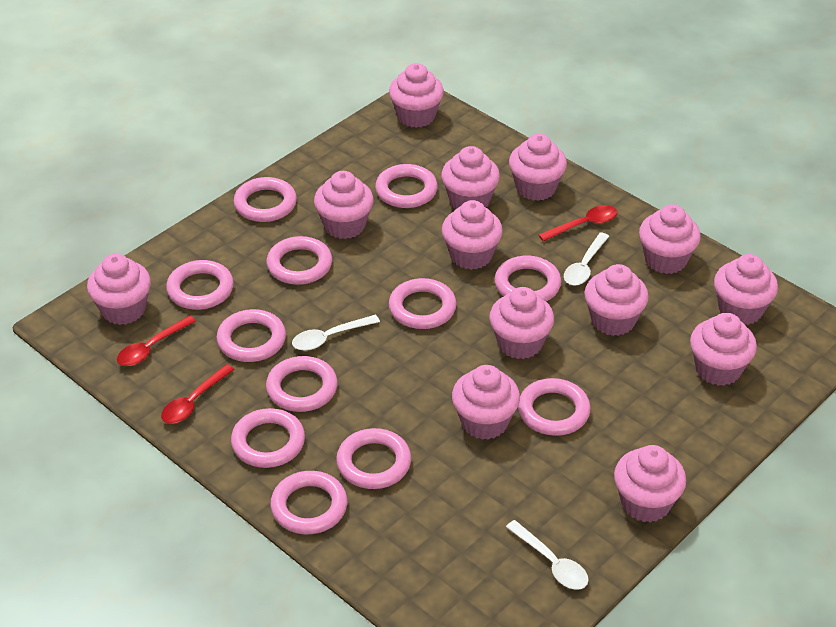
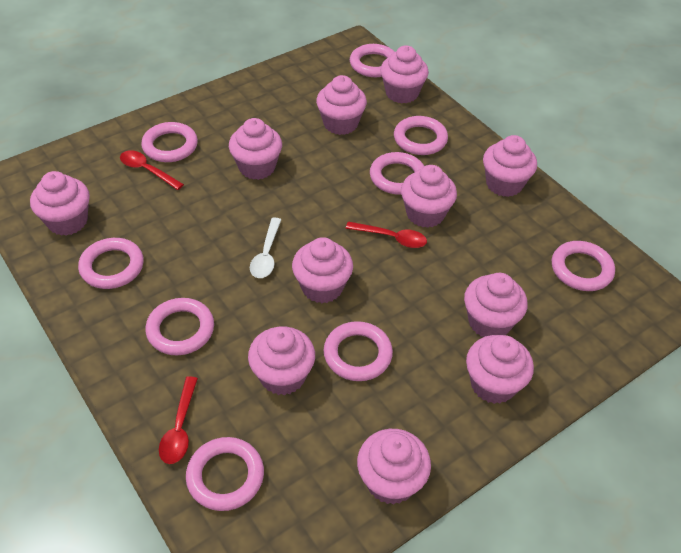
pink cupcake: 13 -> 11
pink ring: 12 -> 9
white spoon: 3 -> 1

